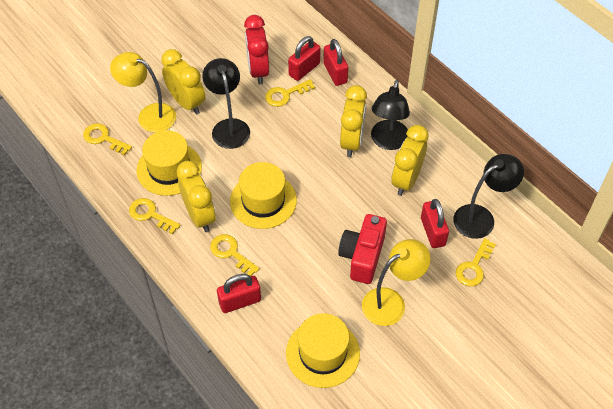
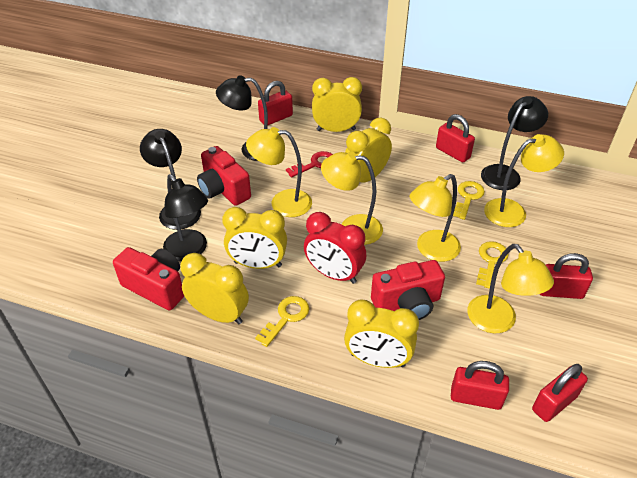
black lamp: 3 -> 4
red camera: 1 -> 3
red key: 0 -> 1
red padlock: 4 -> 5
yellow clock: 4 -> 5
yellow hat: 3 -> 0
yellow key: 5 -> 3
yellow lamp: 2 -> 5

